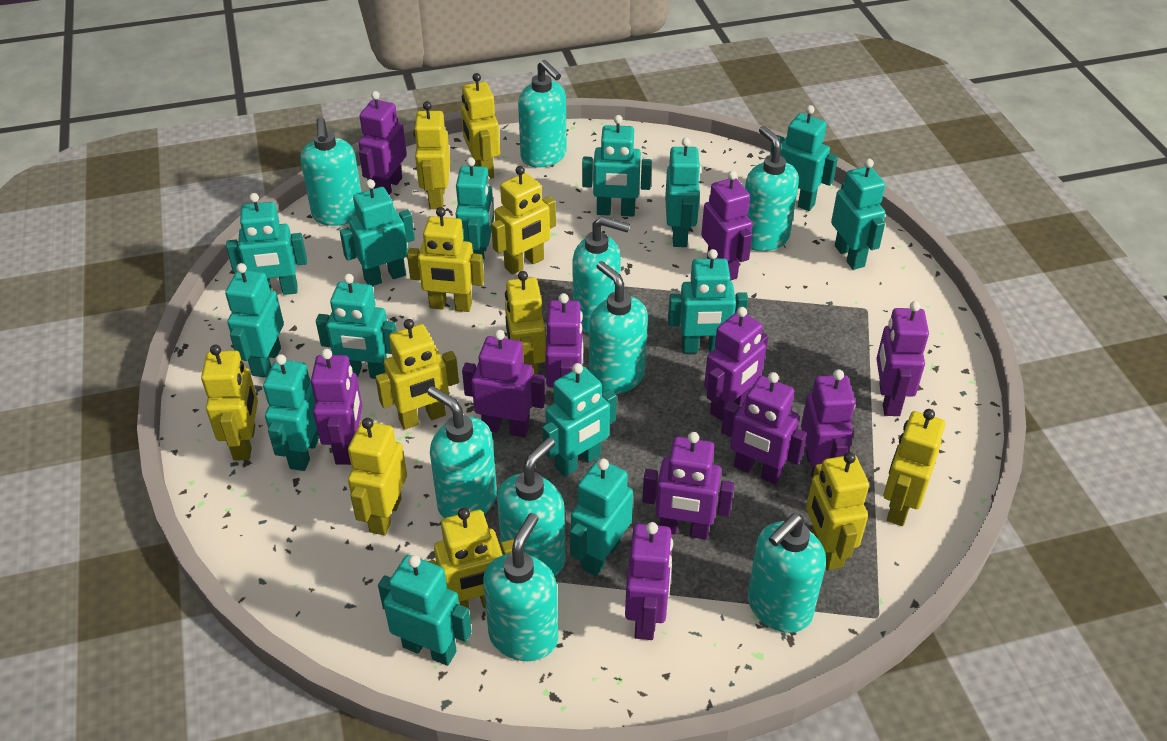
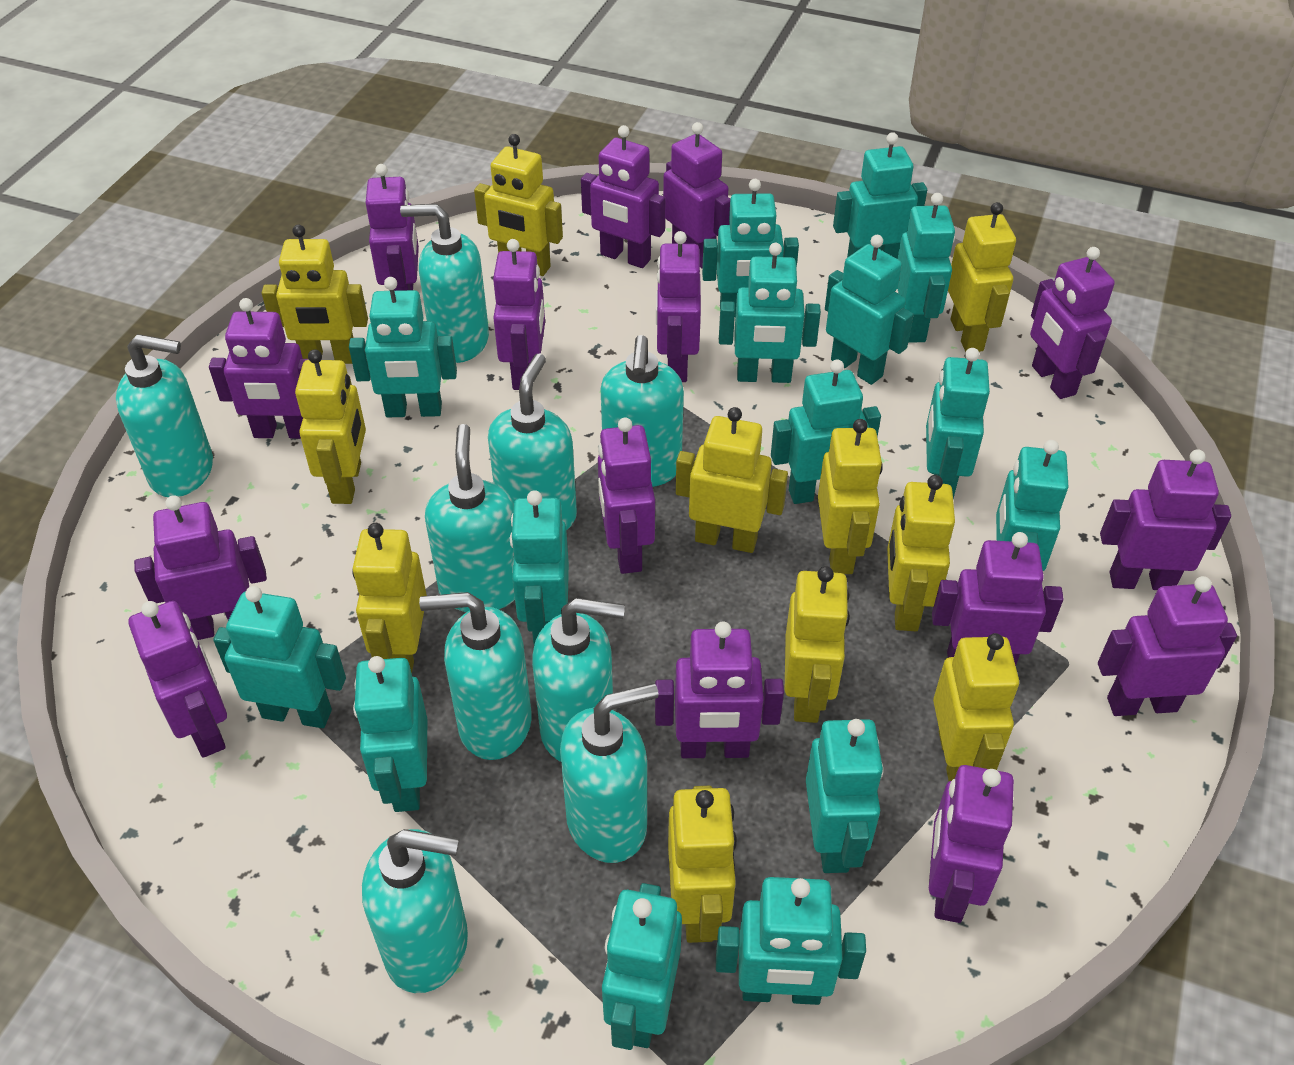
purple robot: 11 -> 15
turquoise robot: 14 -> 15

